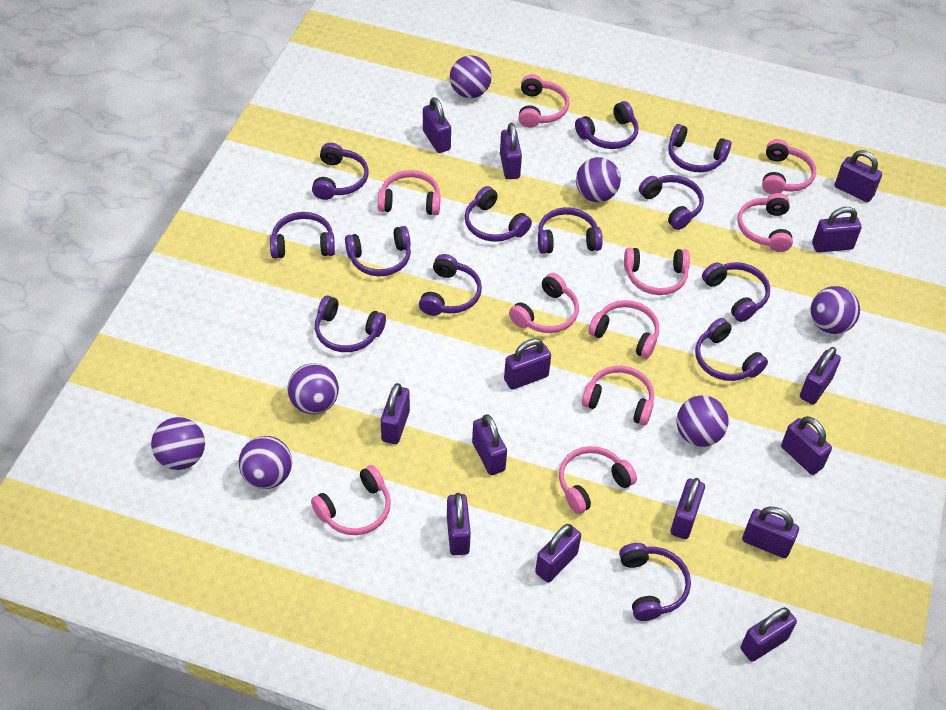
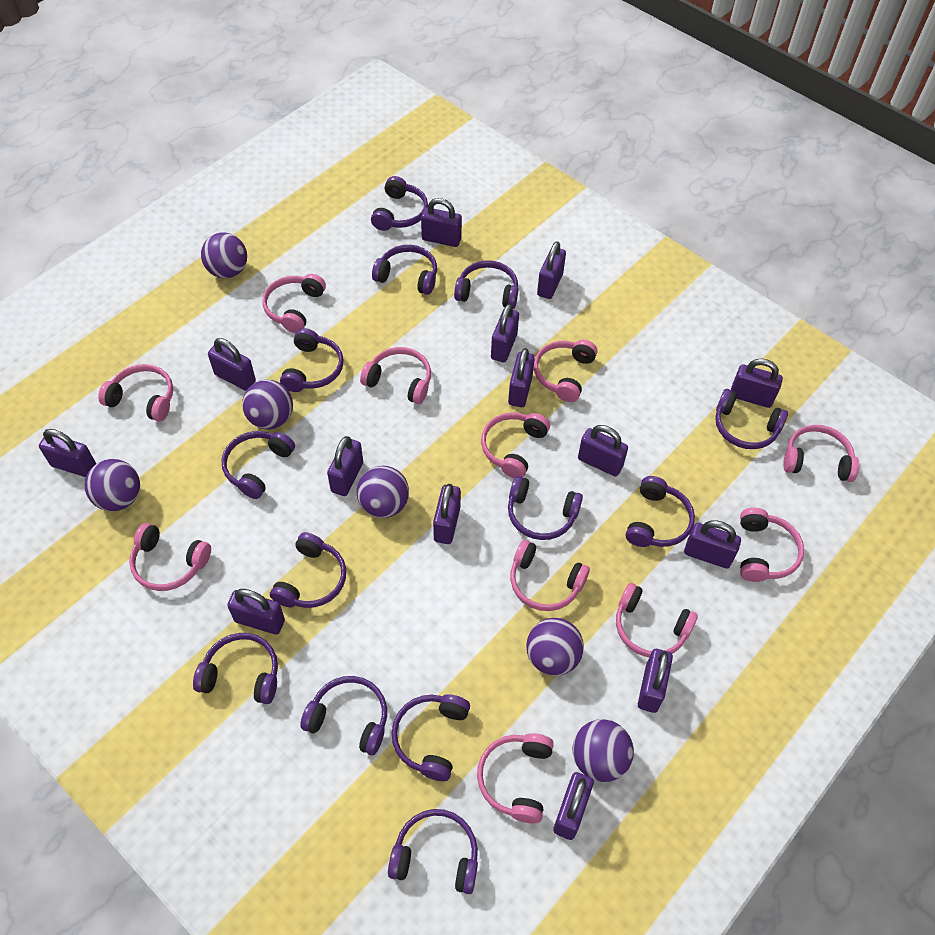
pink headphones: 10 -> 11
purple ball: 7 -> 6

